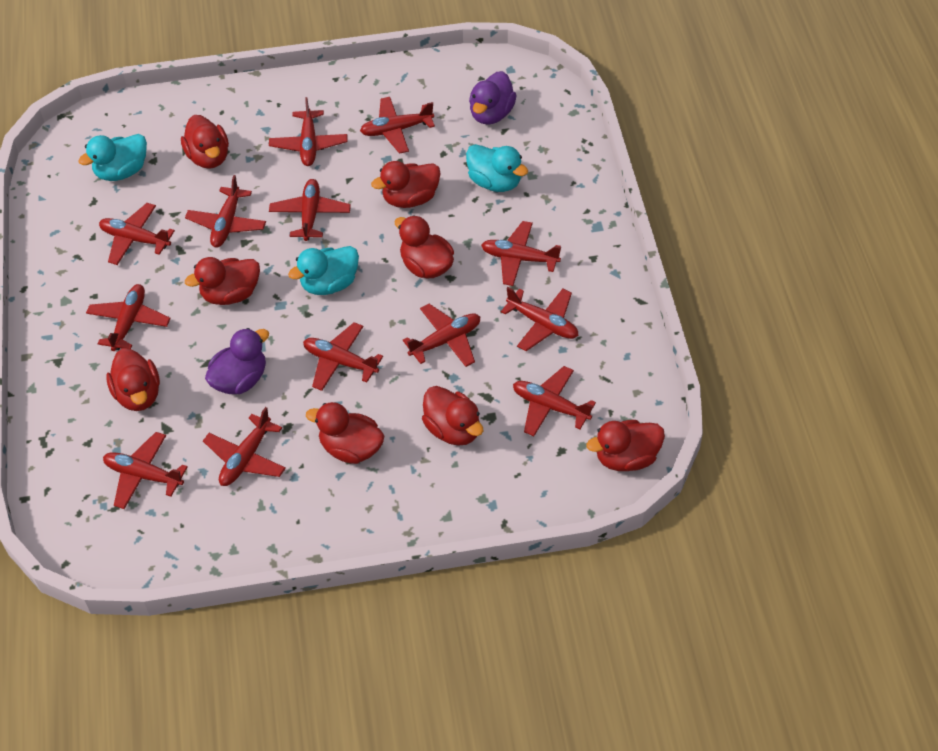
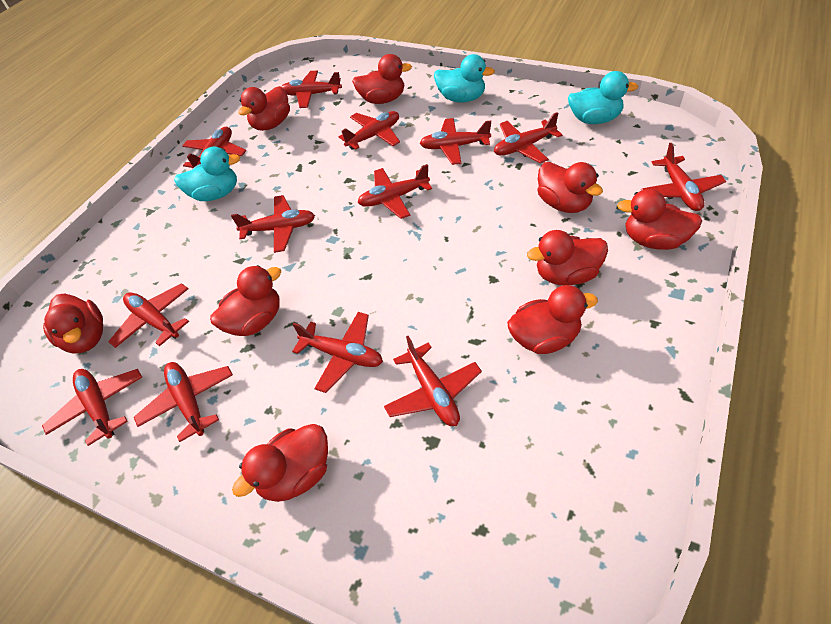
purple duck: 2 -> 0
red duck: 8 -> 9

